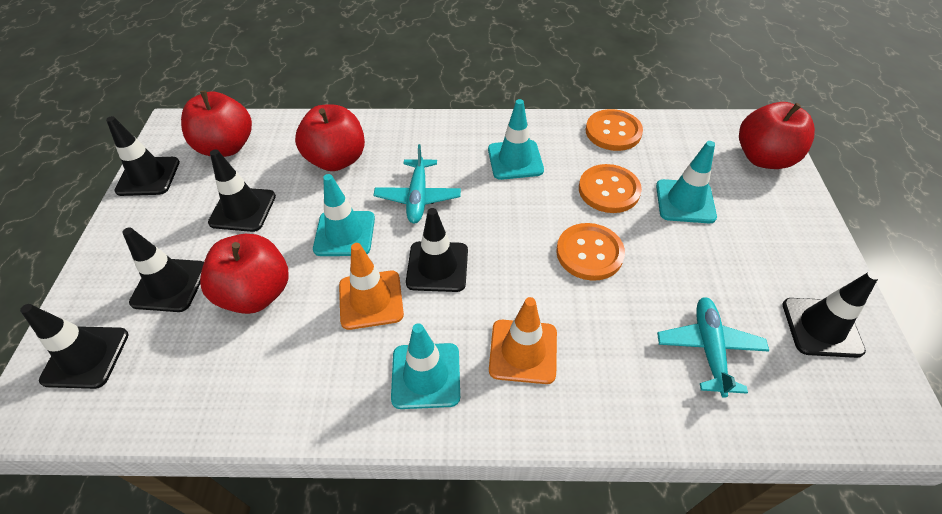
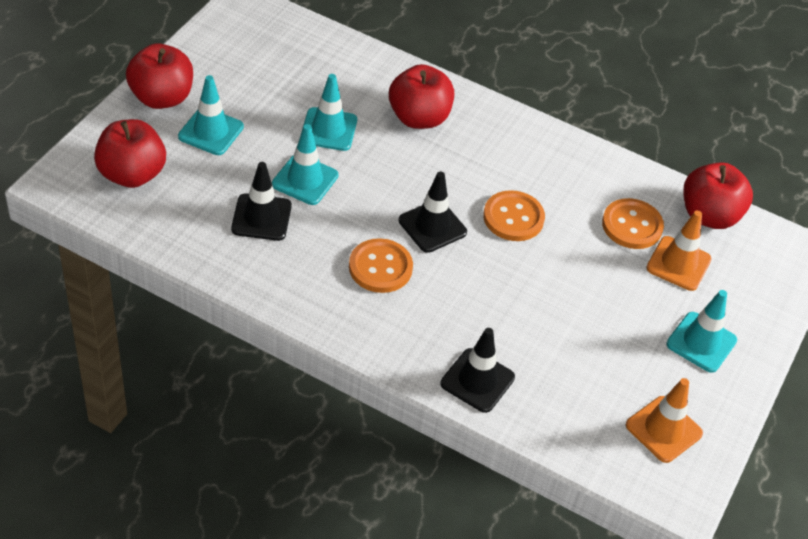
black traffic cone: 6 -> 3
turquoise plane: 2 -> 0

